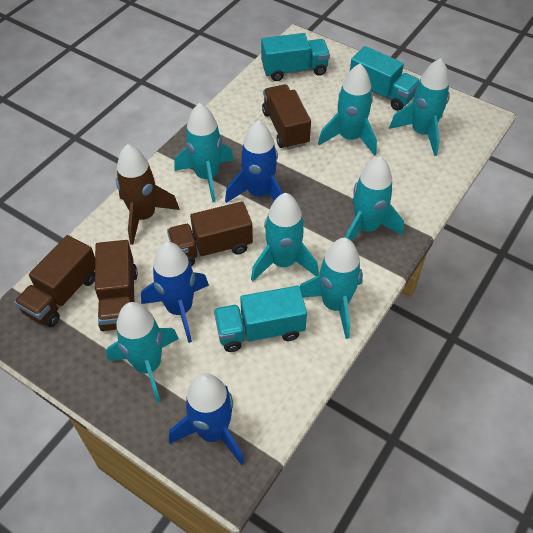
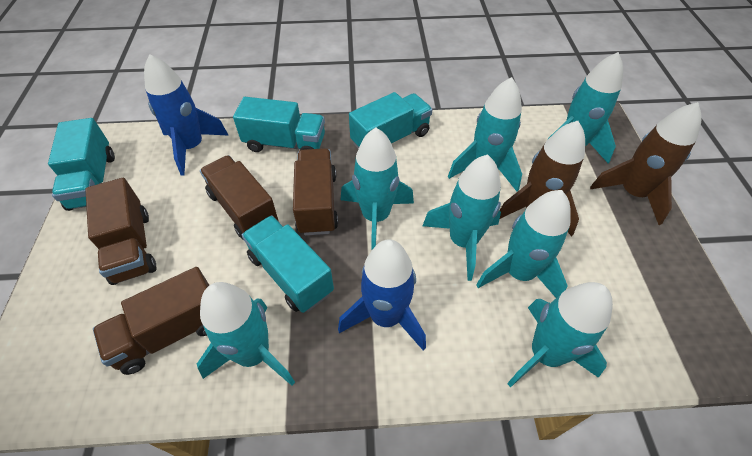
blue rocket: 3 -> 2
brown rocket: 1 -> 2
turquoise truck: 3 -> 4

